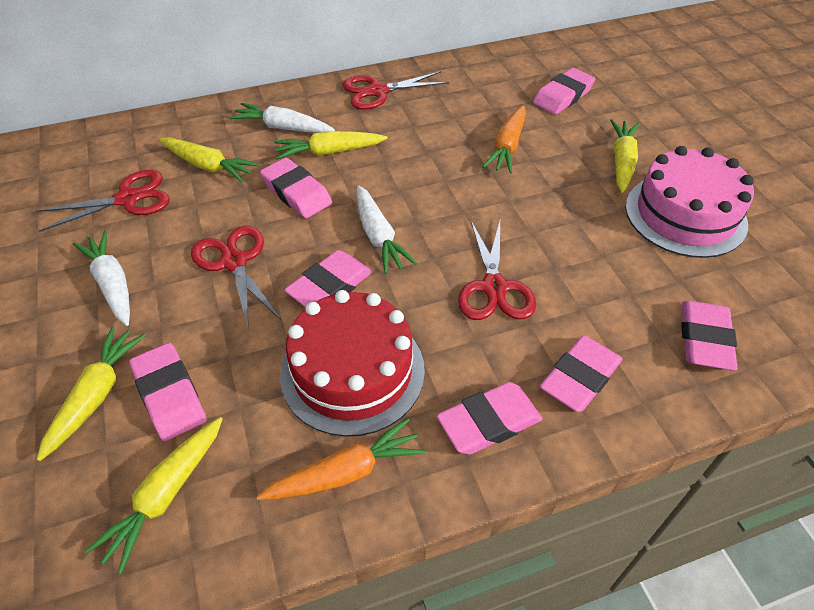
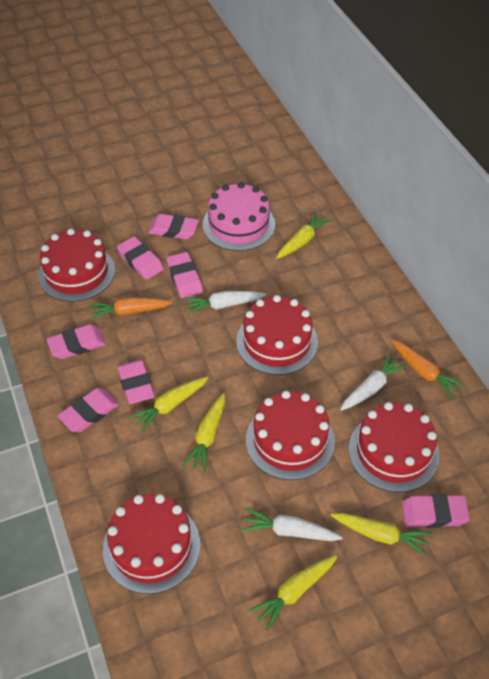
red cake: 1 -> 5
red scissors: 4 -> 0

